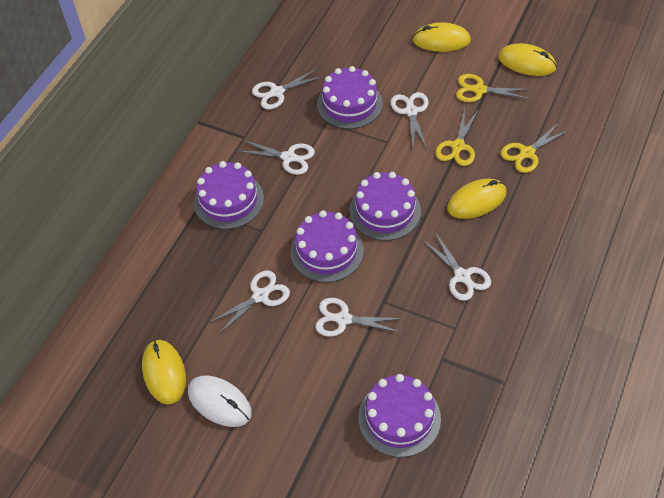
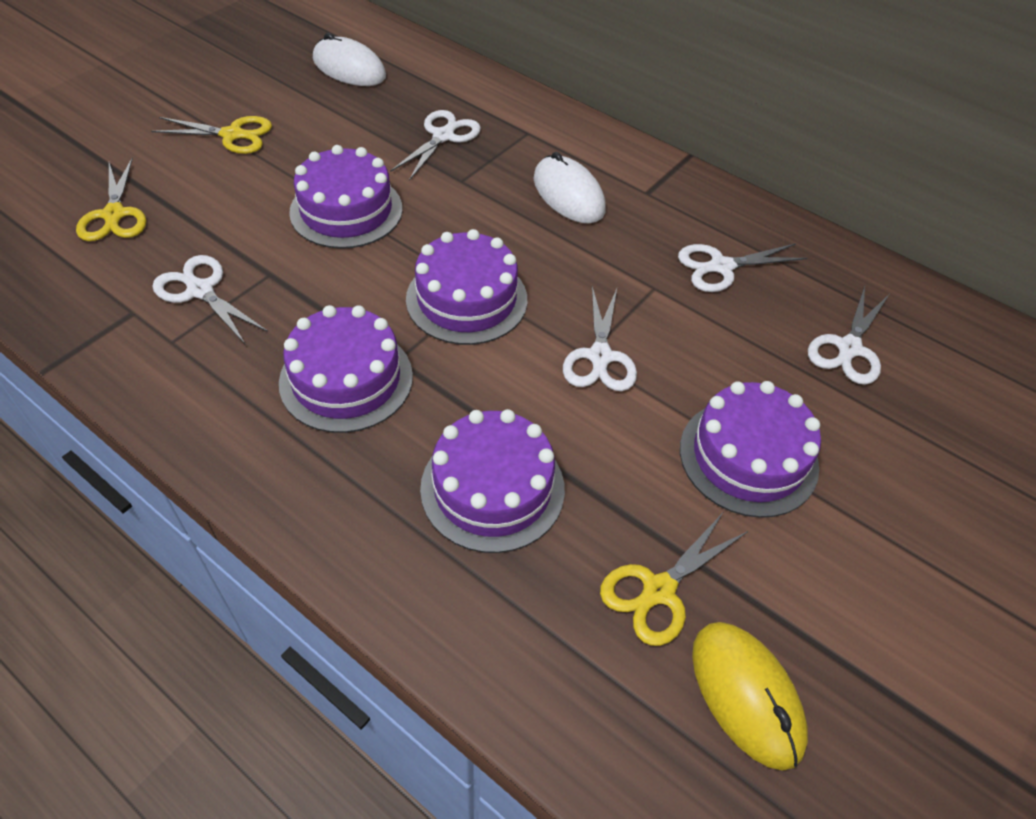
white mouse: 1 -> 2
white scissors: 6 -> 5
yellow mouse: 4 -> 1

